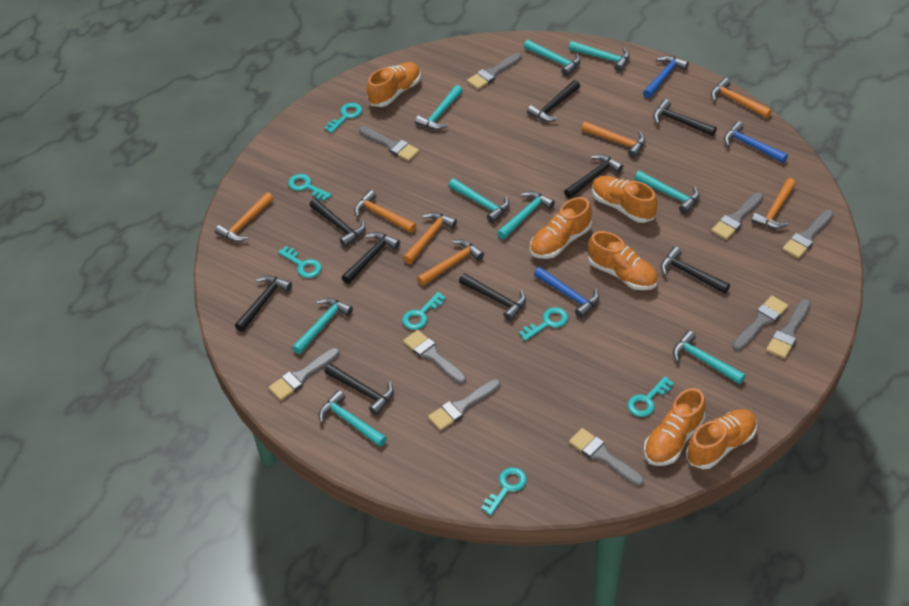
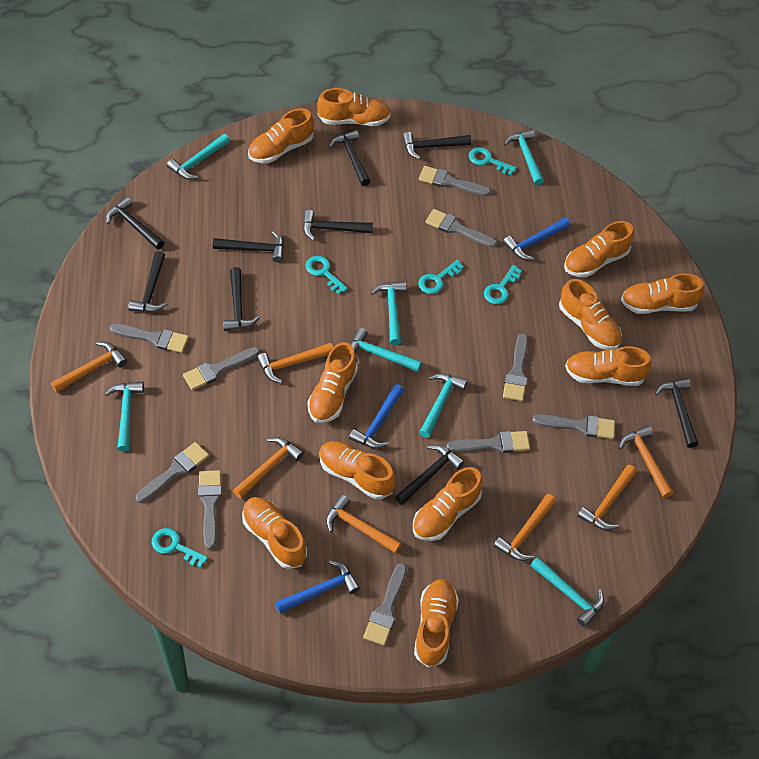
orange shoe: 6 -> 11
turquoise hammer: 9 -> 7
turquoise key: 7 -> 5

